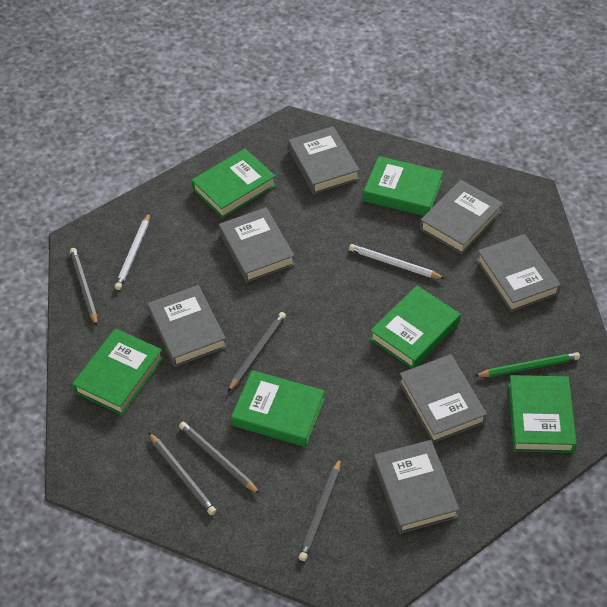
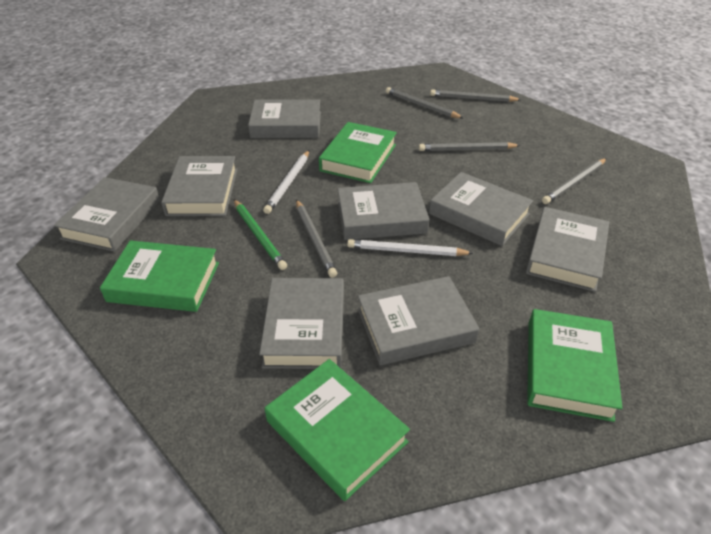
green book: 6 -> 4
grey book: 7 -> 8

